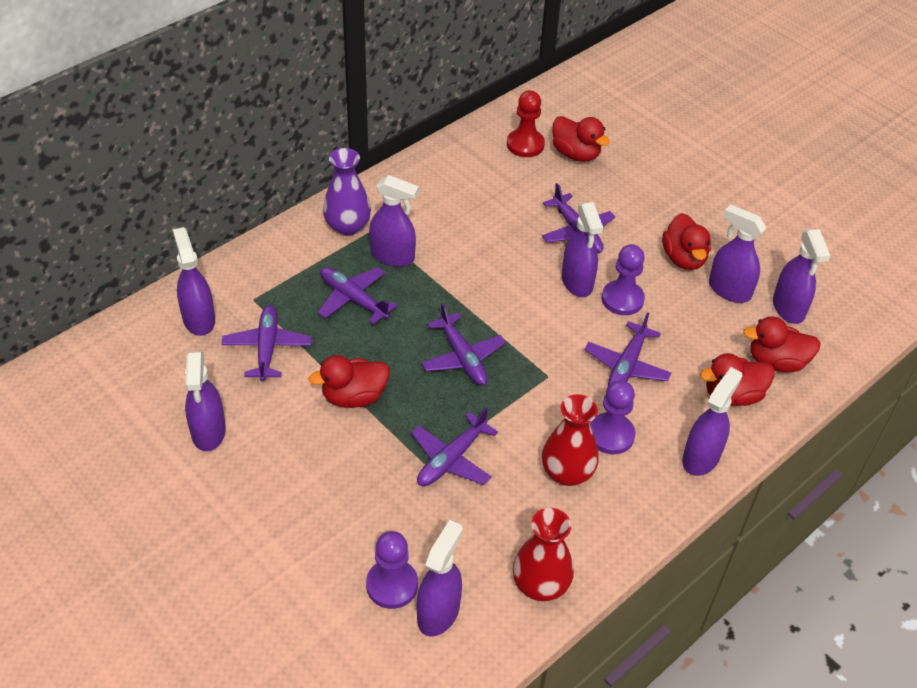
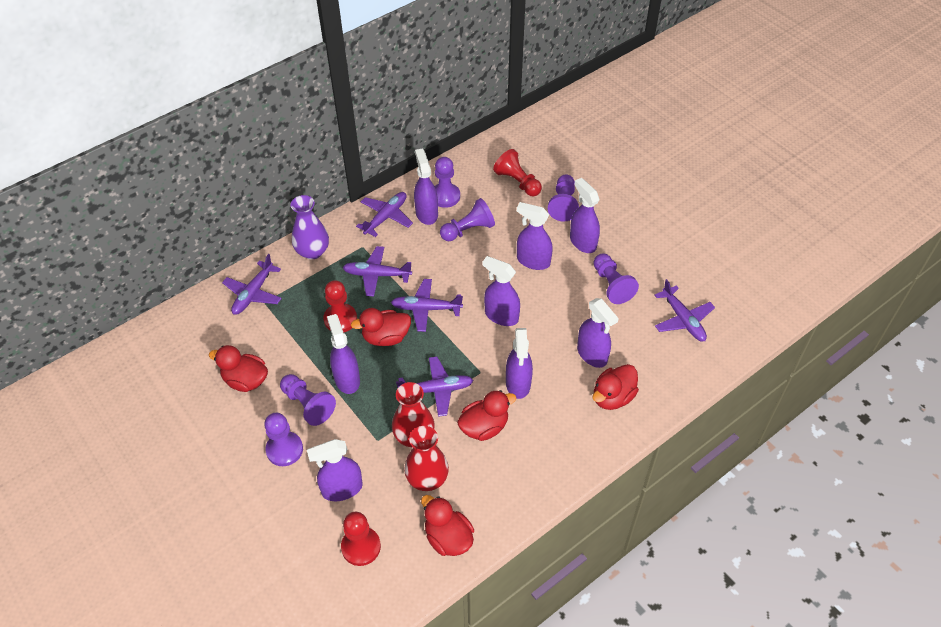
purple pawn: 3 -> 6
red pawn: 1 -> 3

